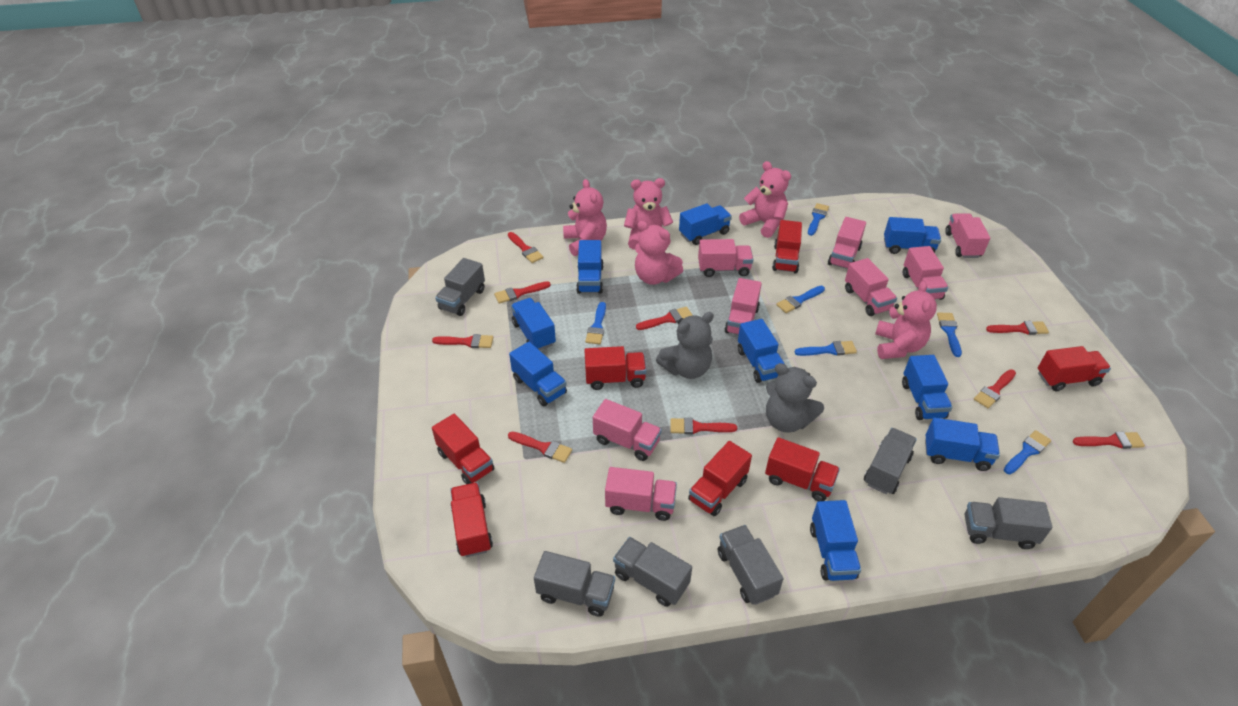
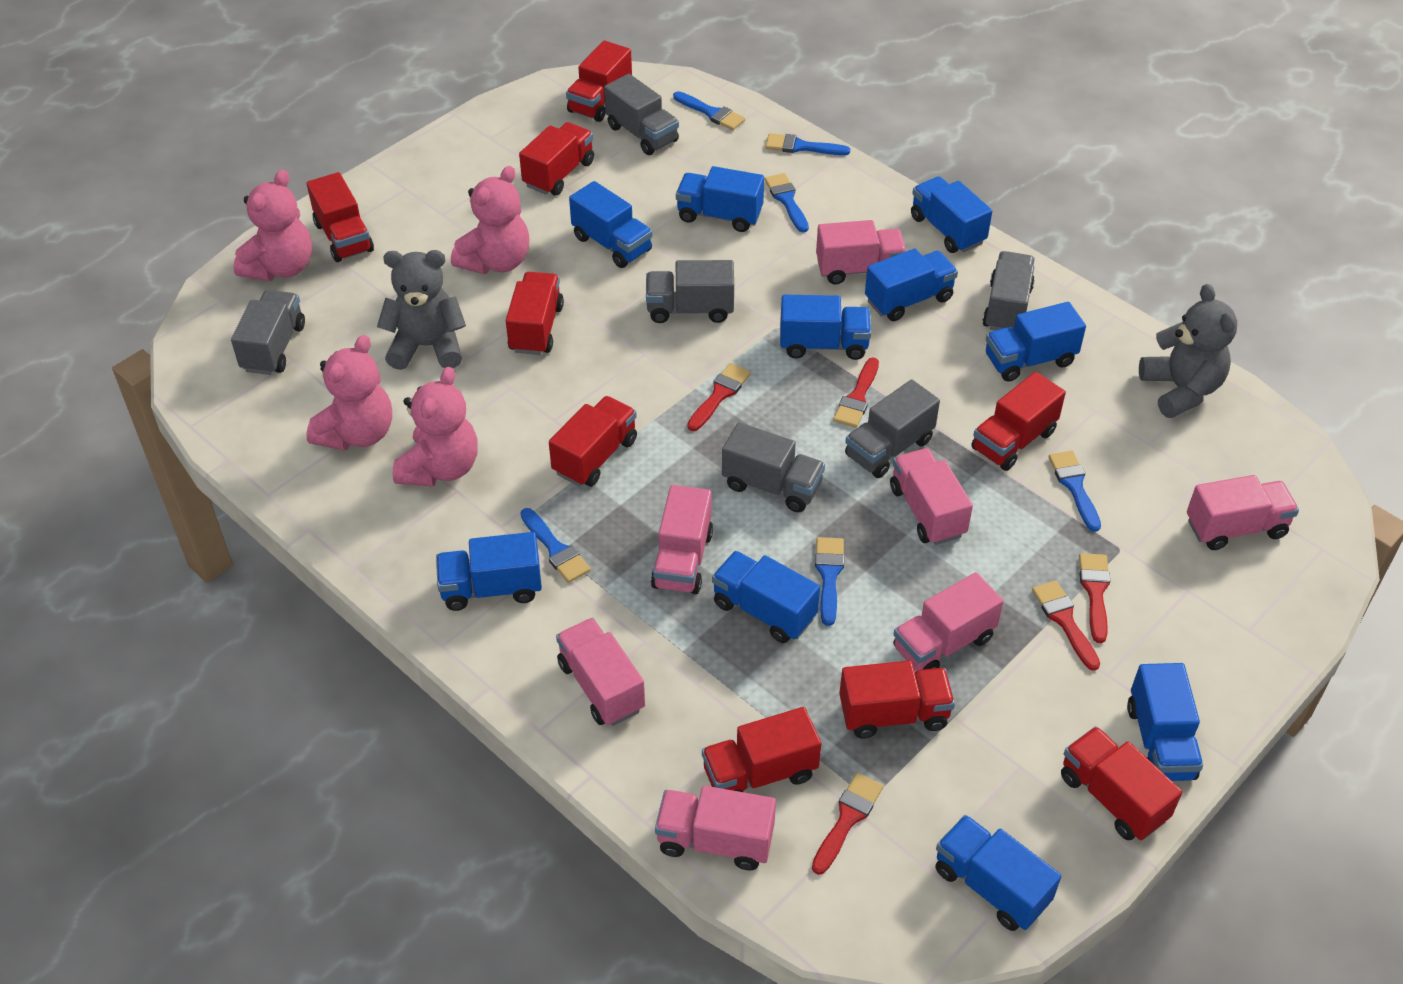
blue truck: 9 -> 10
pink teddy bear: 5 -> 4
pink truck: 8 -> 7
red brush: 9 -> 5
red truck: 7 -> 9

